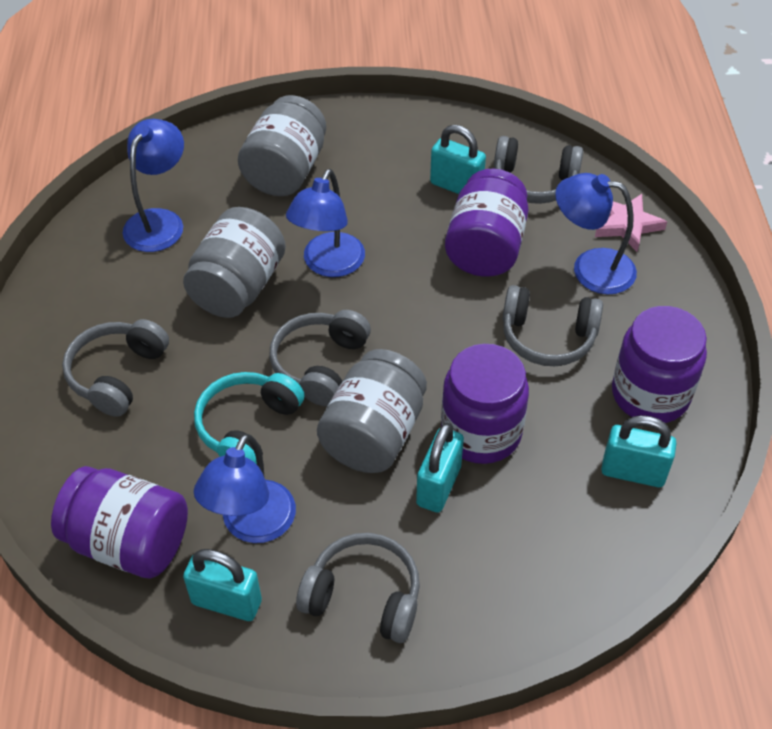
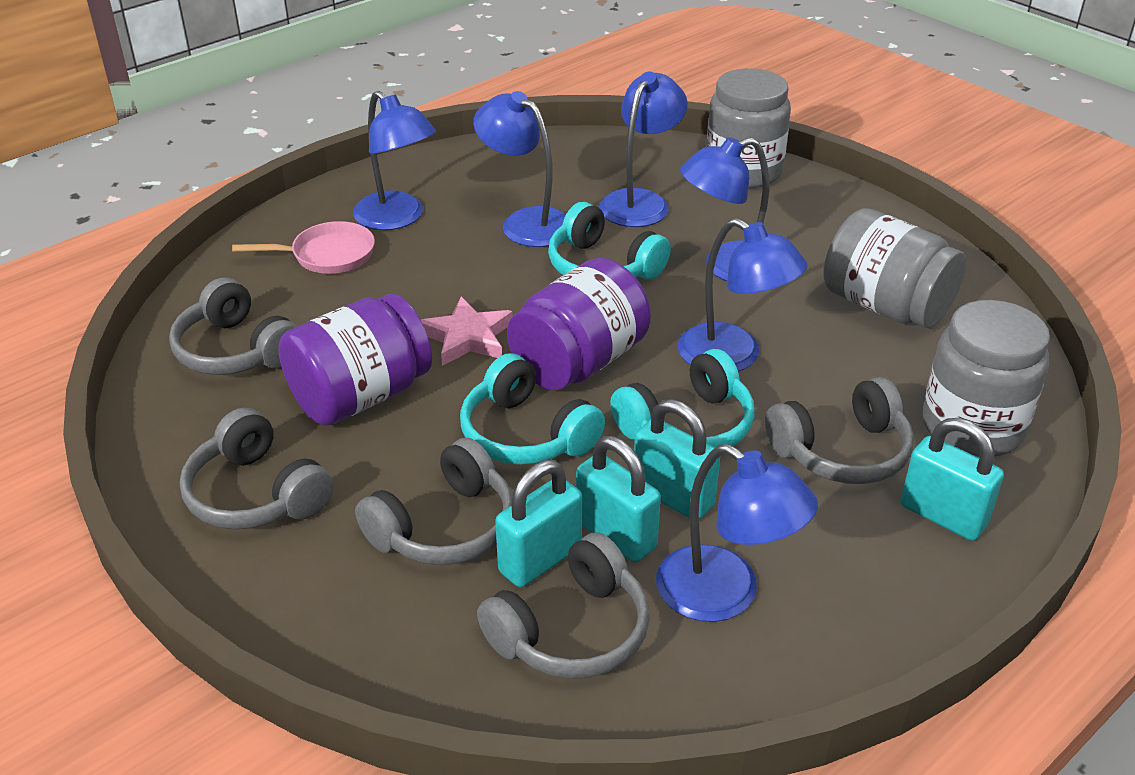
blue lamp: 4 -> 6
pink pan: 0 -> 1
purple jar: 4 -> 2
turquoise headphones: 1 -> 3

